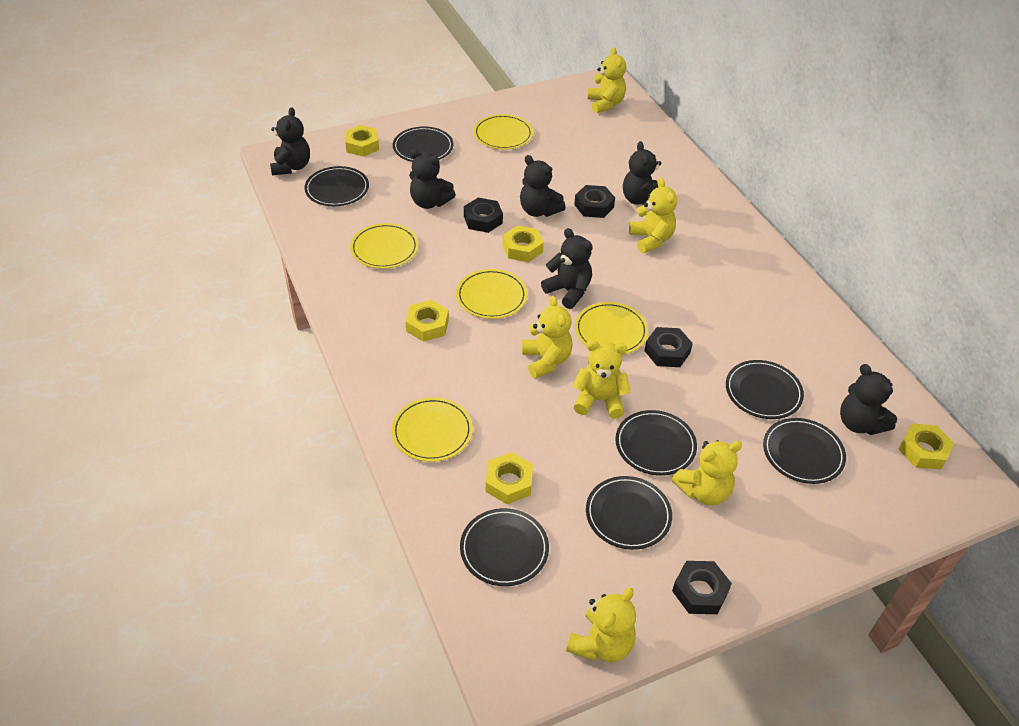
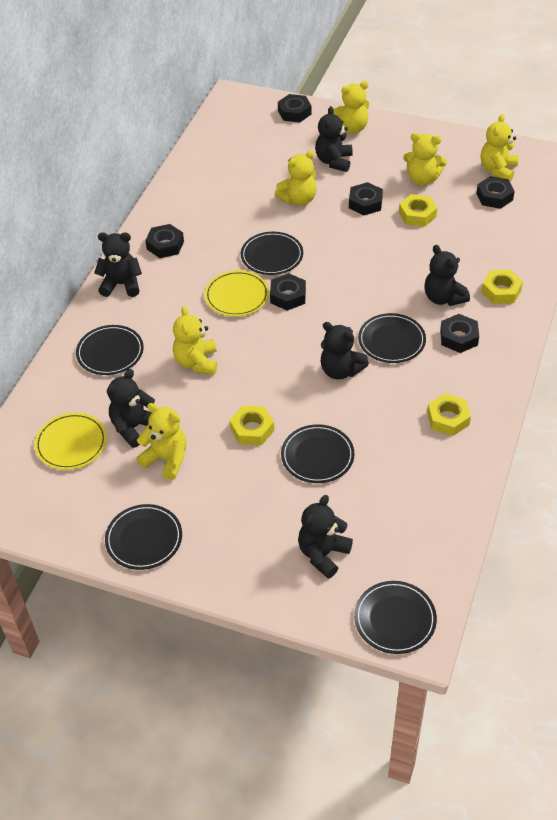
black nut: 4 -> 6
black plate: 7 -> 6
yellow nut: 5 -> 4
yellow plate: 5 -> 2

